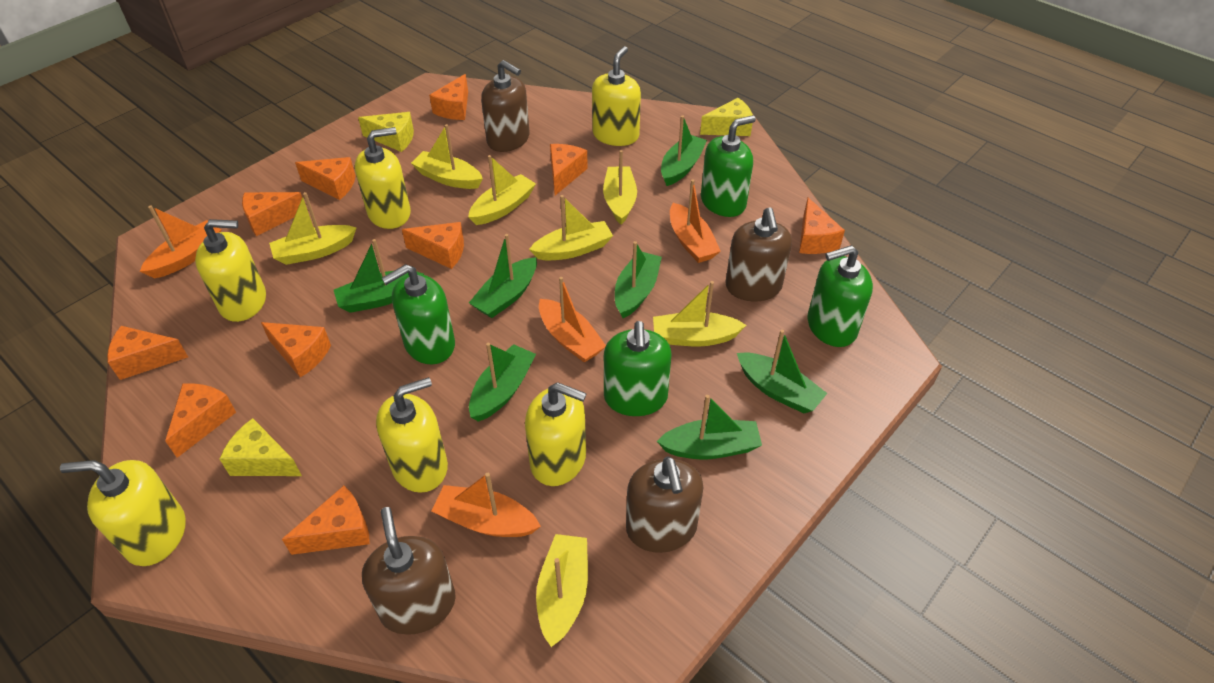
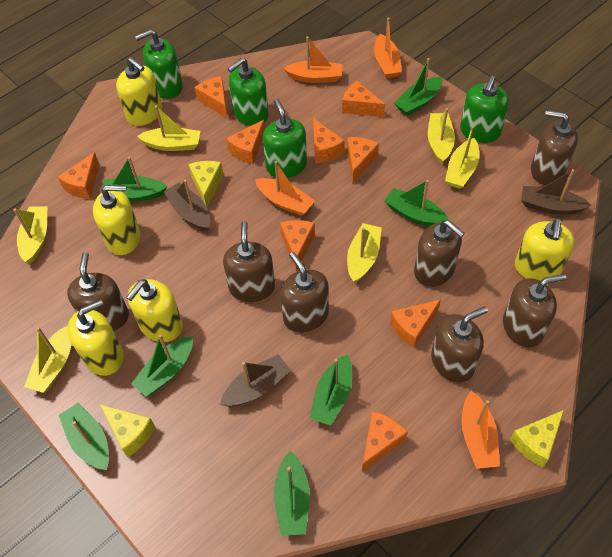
brown boat: 0 -> 3
brown soap dispenser: 4 -> 7
orange cheese: 10 -> 9
yellow boat: 7 -> 6
yellow soap dispenser: 6 -> 5

